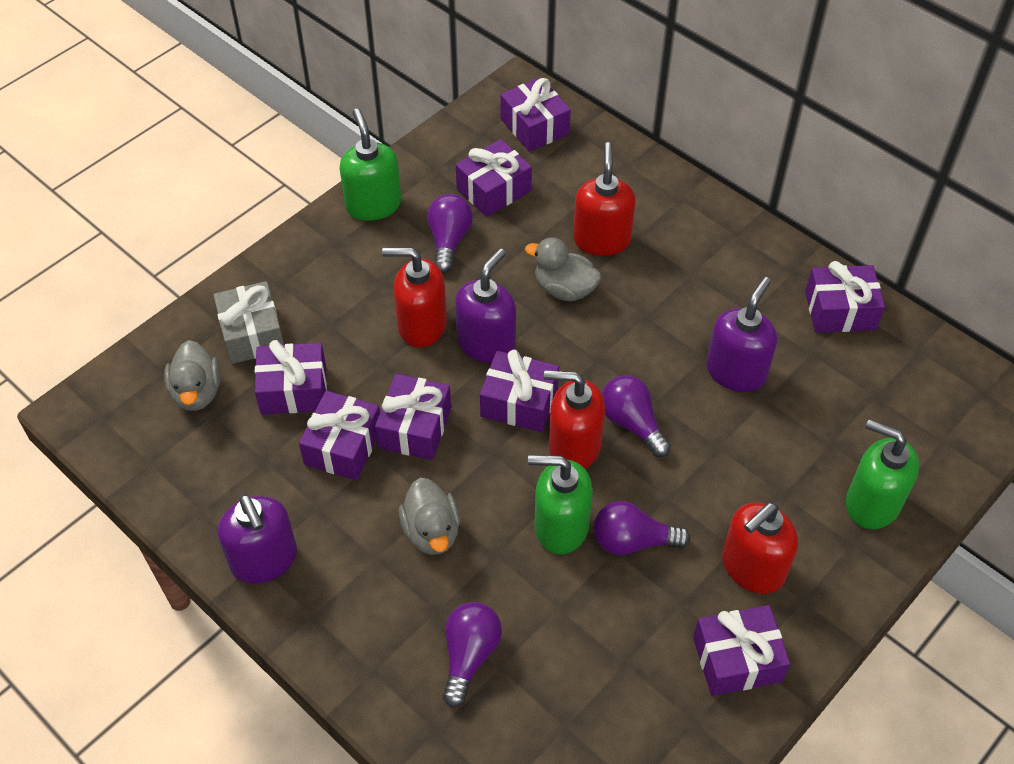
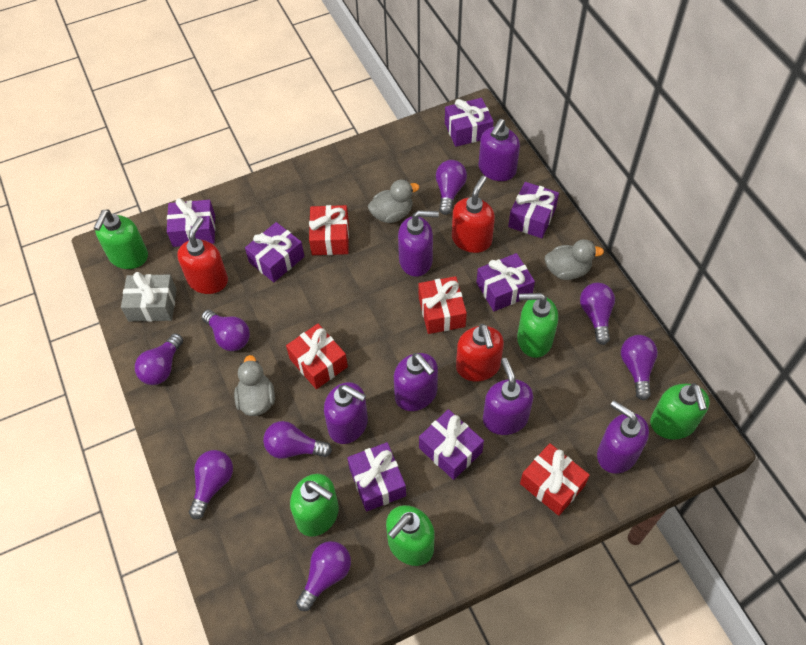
green soap dispenser: 3 -> 5
purple gift: 8 -> 7
purple light bulb: 4 -> 8
purple soap dispenser: 3 -> 6
red gift: 0 -> 4
red soap dispenser: 4 -> 3

